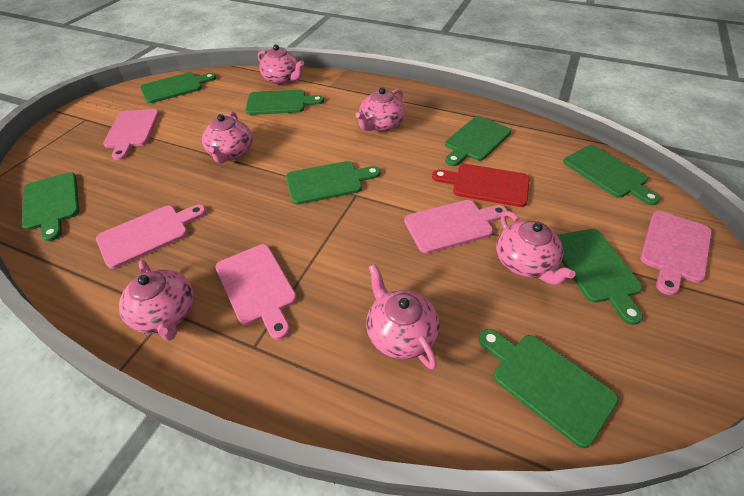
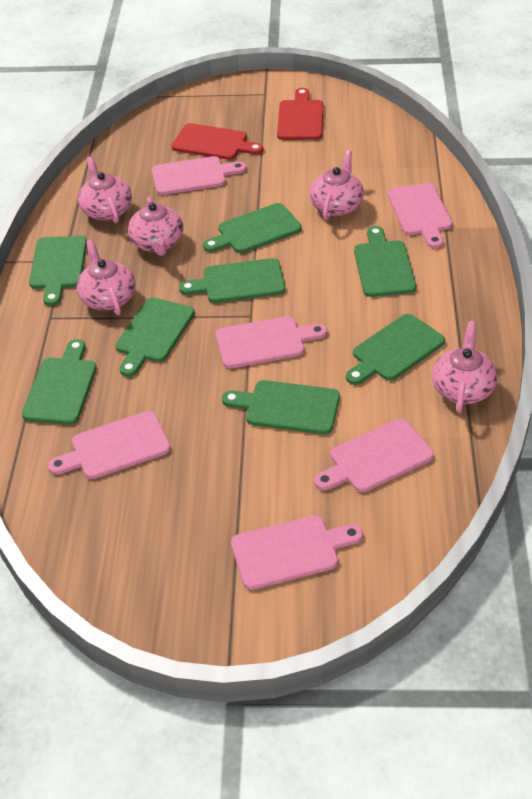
pink cutting board: 5 -> 6
pink teapot: 6 -> 5
red cutting board: 1 -> 2

